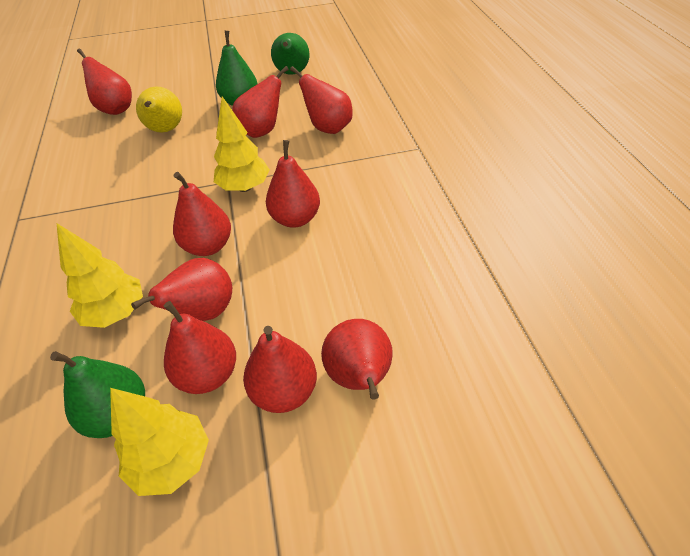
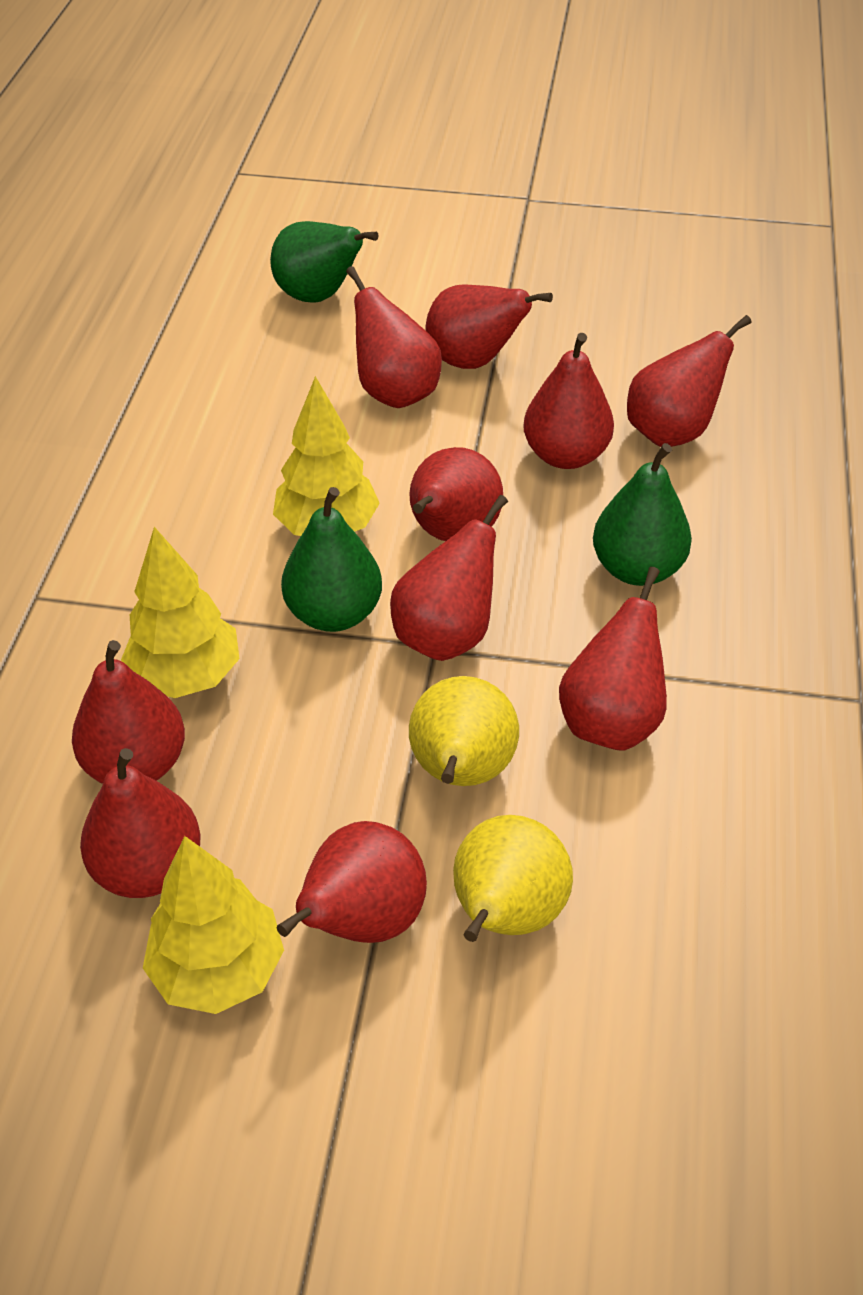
red pear: 9 -> 10
yellow pear: 1 -> 2

